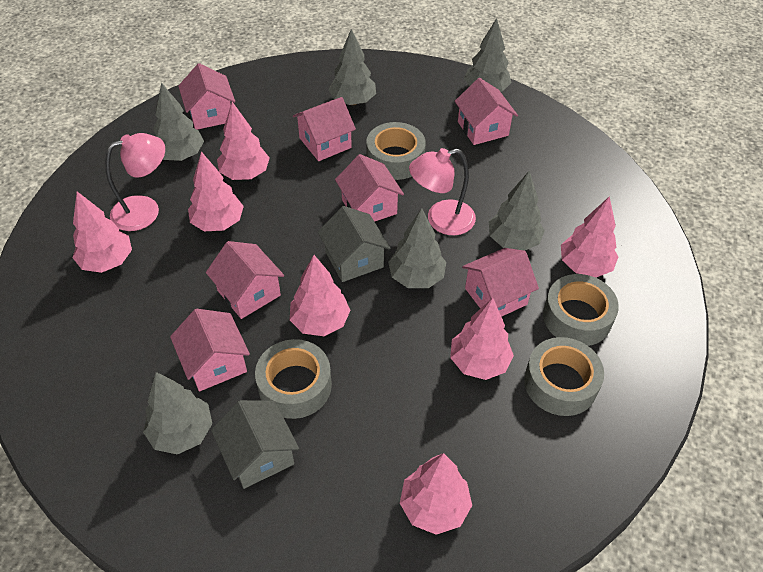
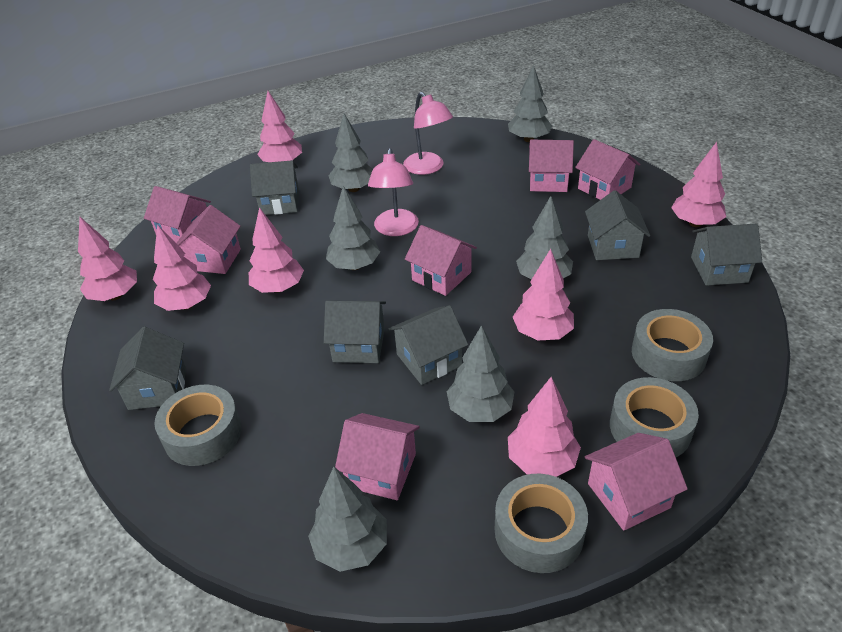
grey house: 2 -> 6

